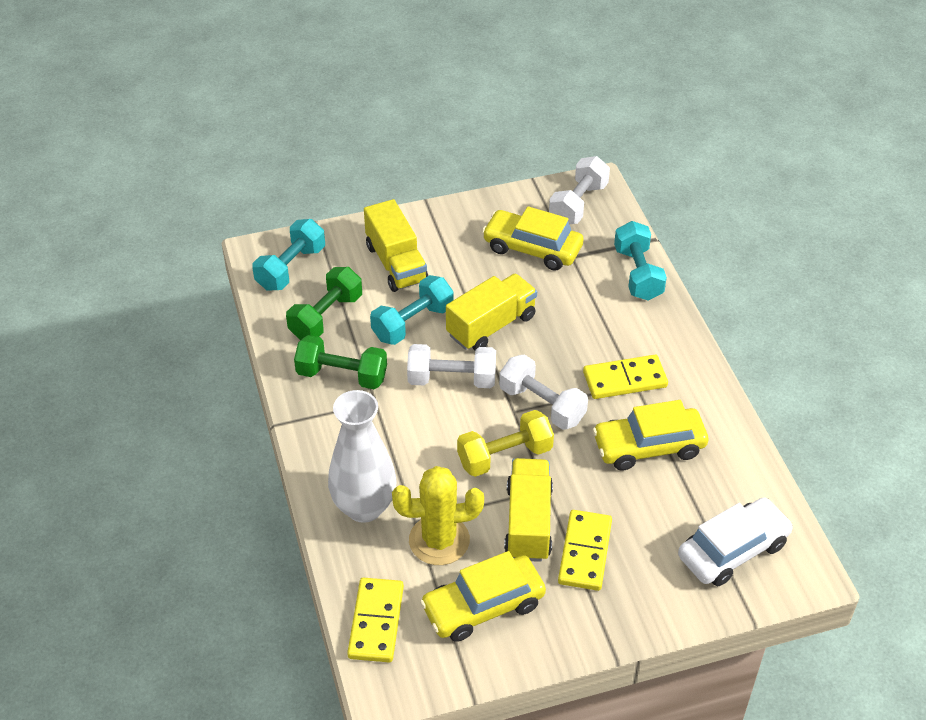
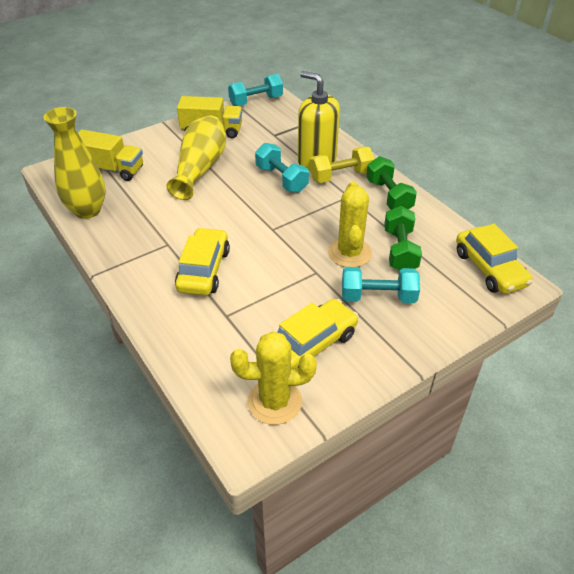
white car: 1 -> 0
white dumbbell: 3 -> 0
white vase: 1 -> 0
yellow cactus: 1 -> 2
yellow domino: 3 -> 0
yellow soap dispenser: 0 -> 1
yellow truck: 3 -> 2
yellow vase: 0 -> 2

